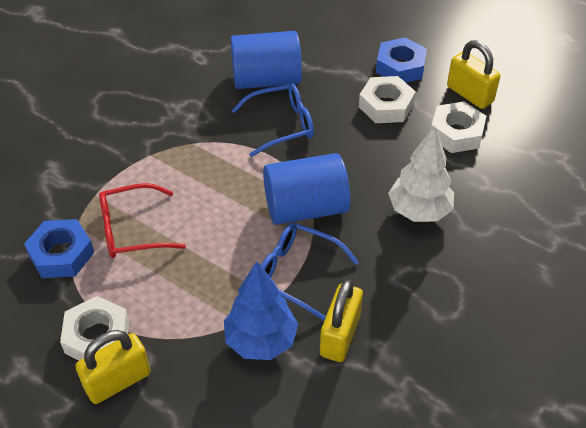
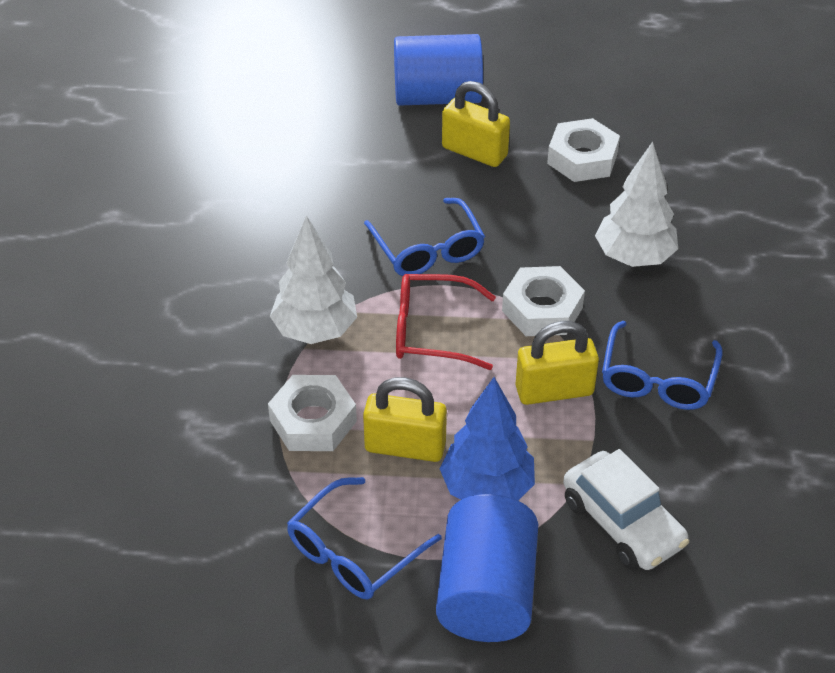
blue glasses: 2 -> 3
blue nut: 2 -> 0
white car: 0 -> 1
white tree: 1 -> 2

